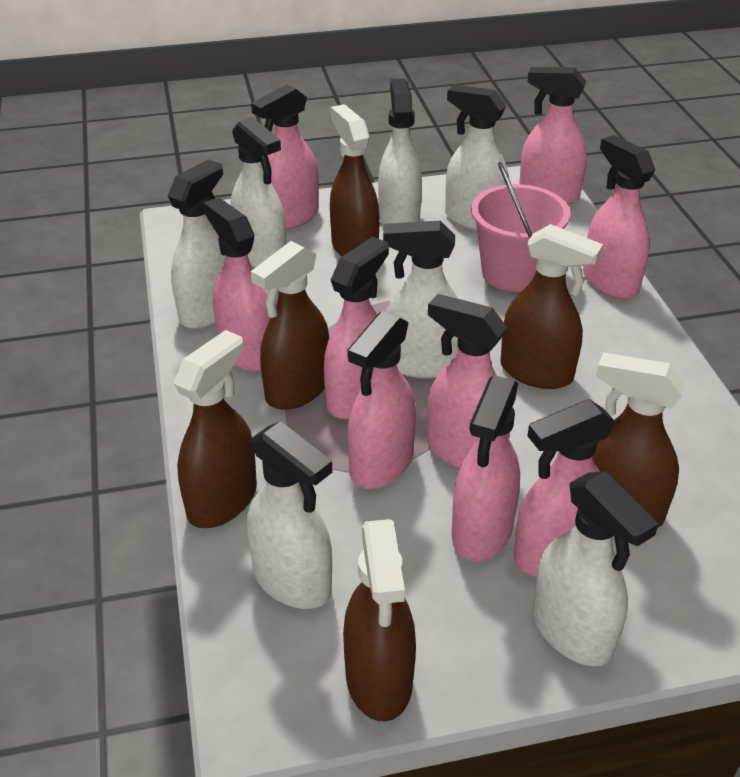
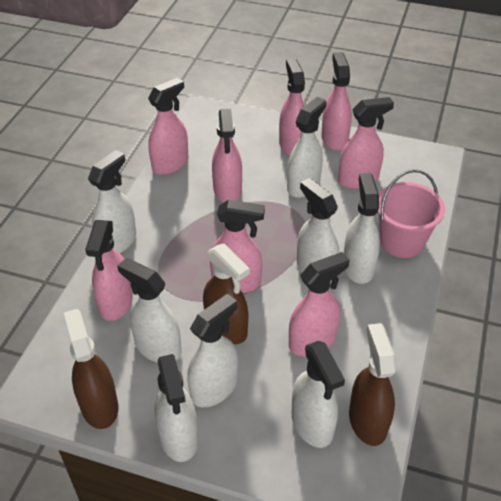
brown spray bottle: 6 -> 3
pink spray bottle: 9 -> 8
white spray bottle: 7 -> 8

